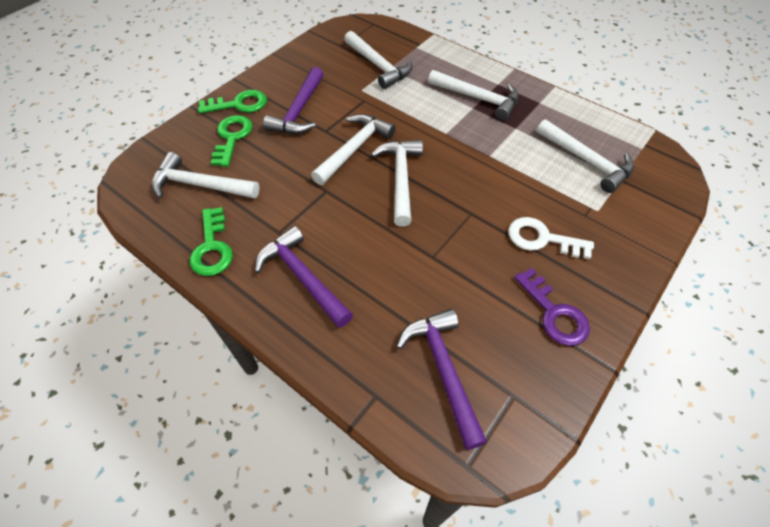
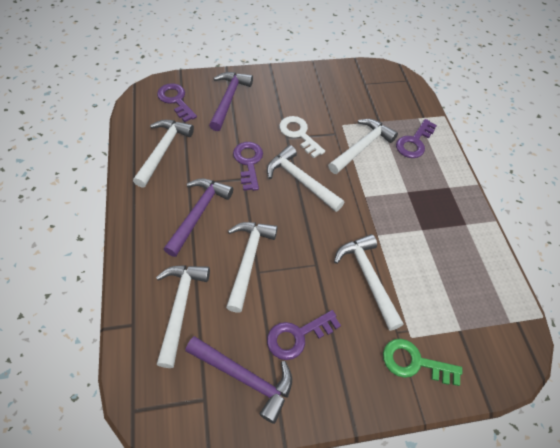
green key: 3 -> 1
purple key: 1 -> 4

